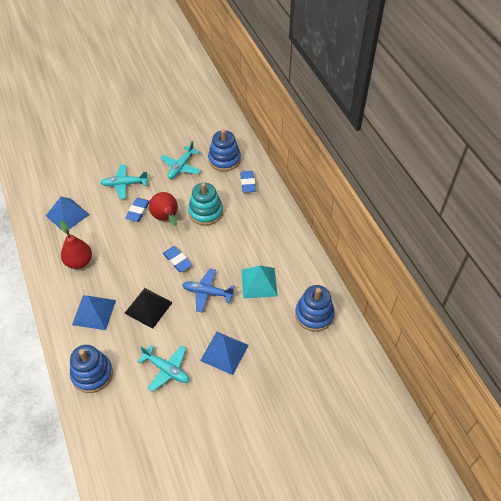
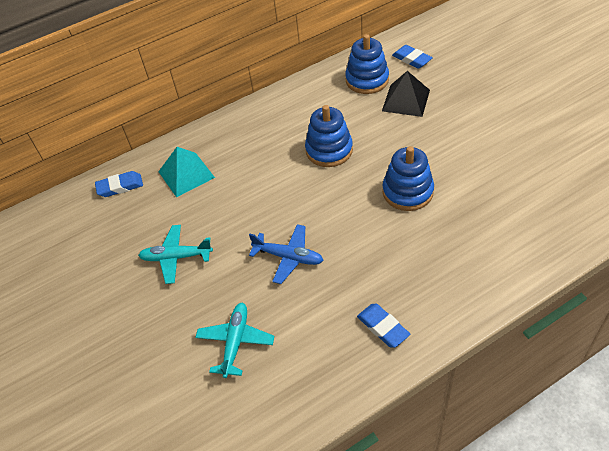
blue pyramid: 3 -> 0
red pear: 2 -> 0
turquoise plane: 3 -> 2
turquoise stacking toy: 1 -> 0

